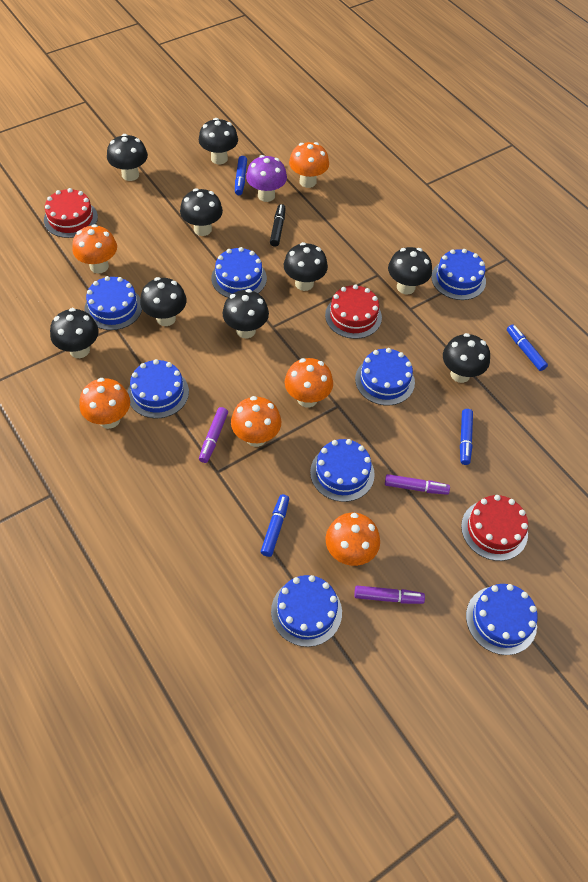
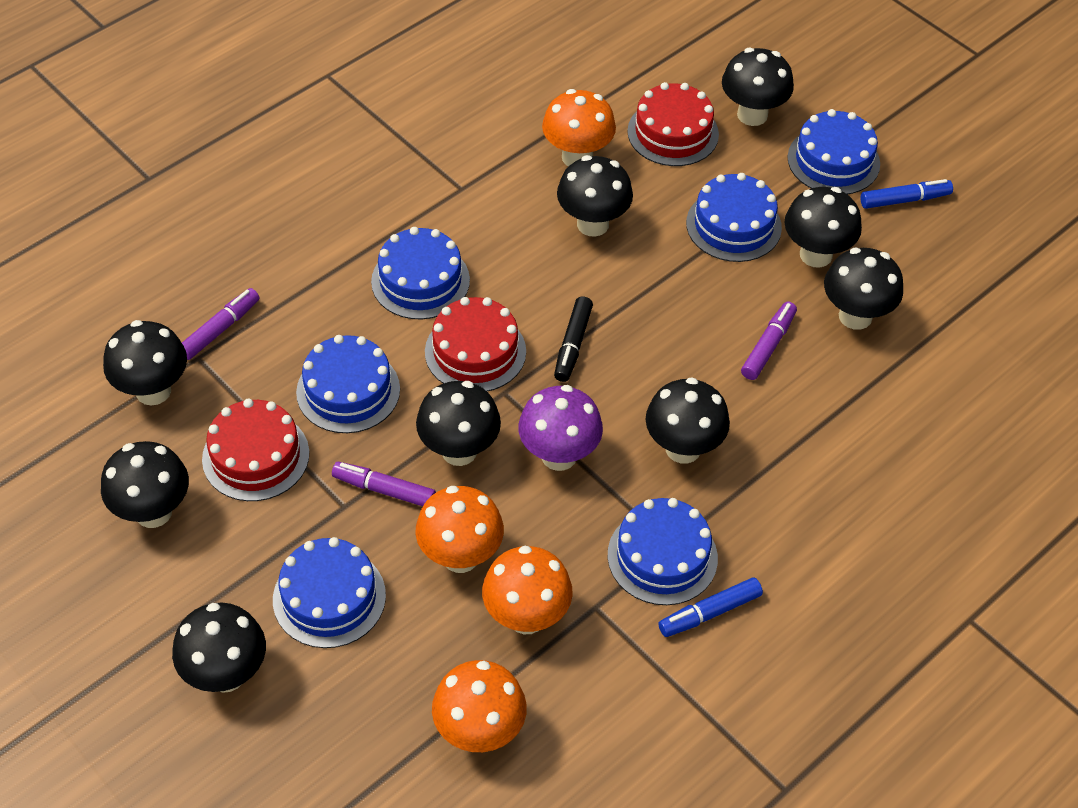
blue cake: 8 -> 6
blue marker: 4 -> 2
orange mushroom: 6 -> 4

